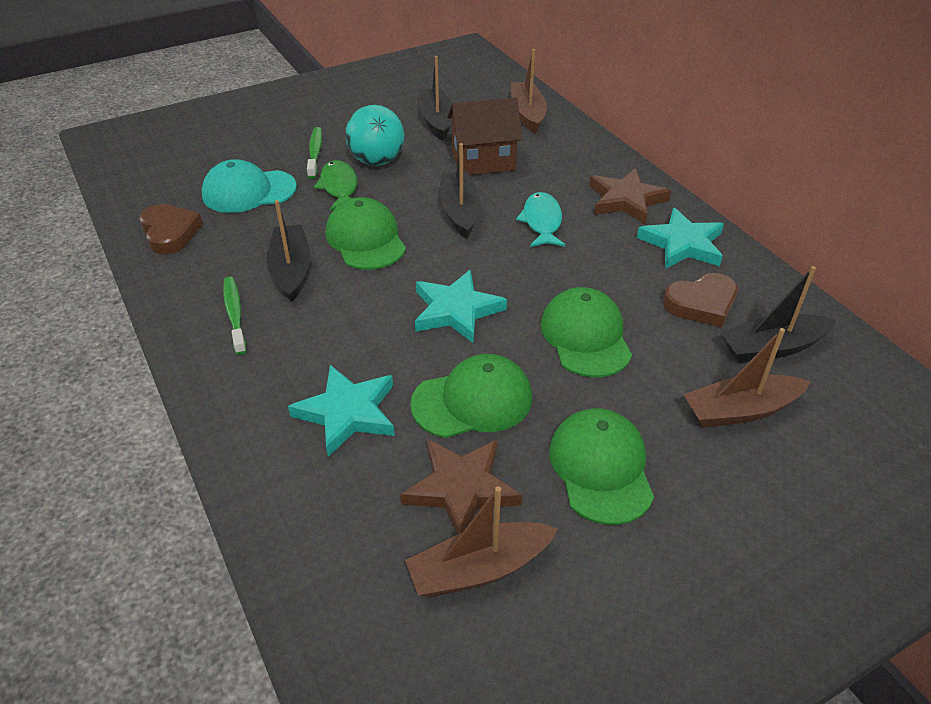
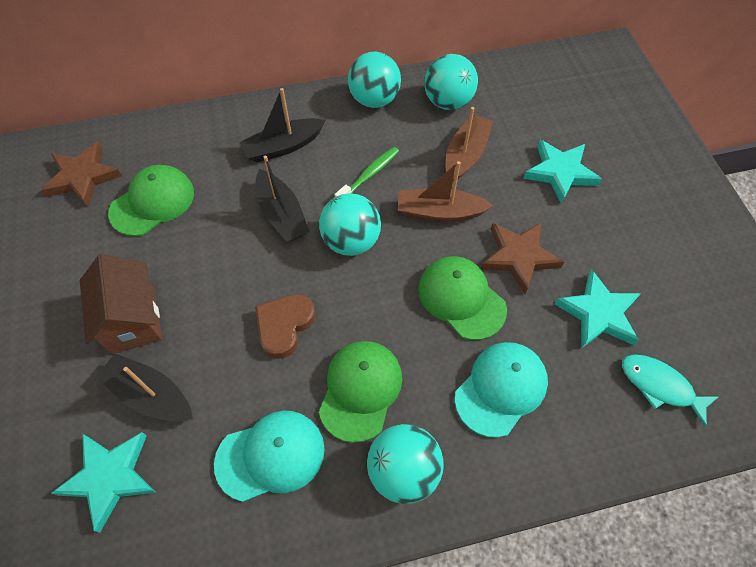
black boat: 4 -> 3
brown boat: 3 -> 2
brown heart: 2 -> 1
green cap: 4 -> 3
green fish: 1 -> 0
green toothbrush: 2 -> 1
turquoise ball: 1 -> 4
turquoise cap: 1 -> 2

